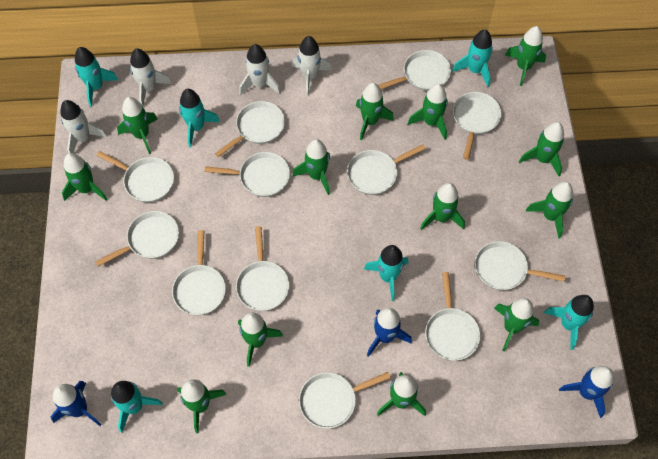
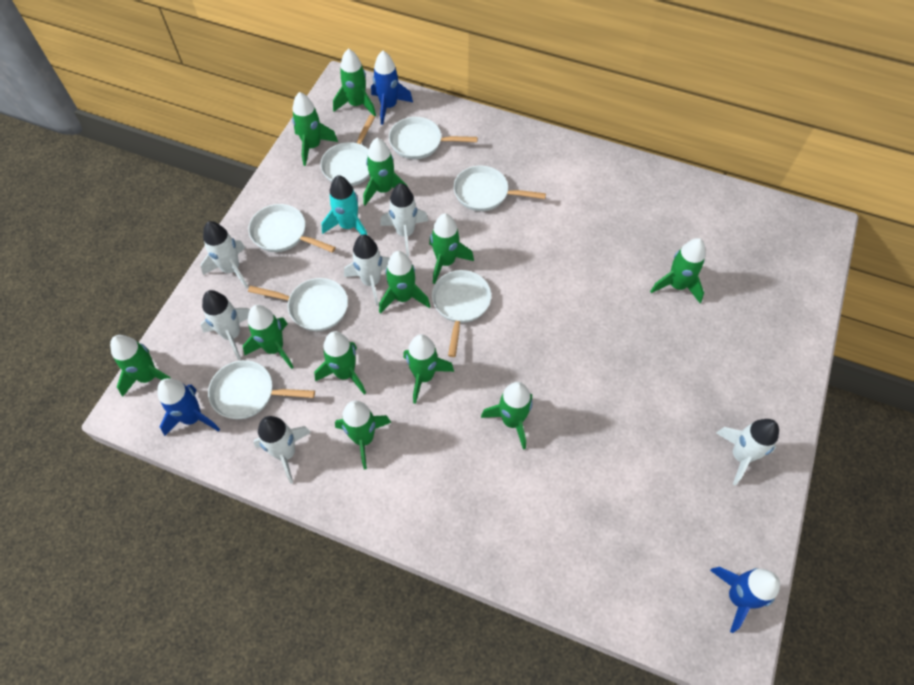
green rocket: 13 -> 12
turquoise rocket: 6 -> 1
white pan: 12 -> 7
white rocket: 4 -> 6

